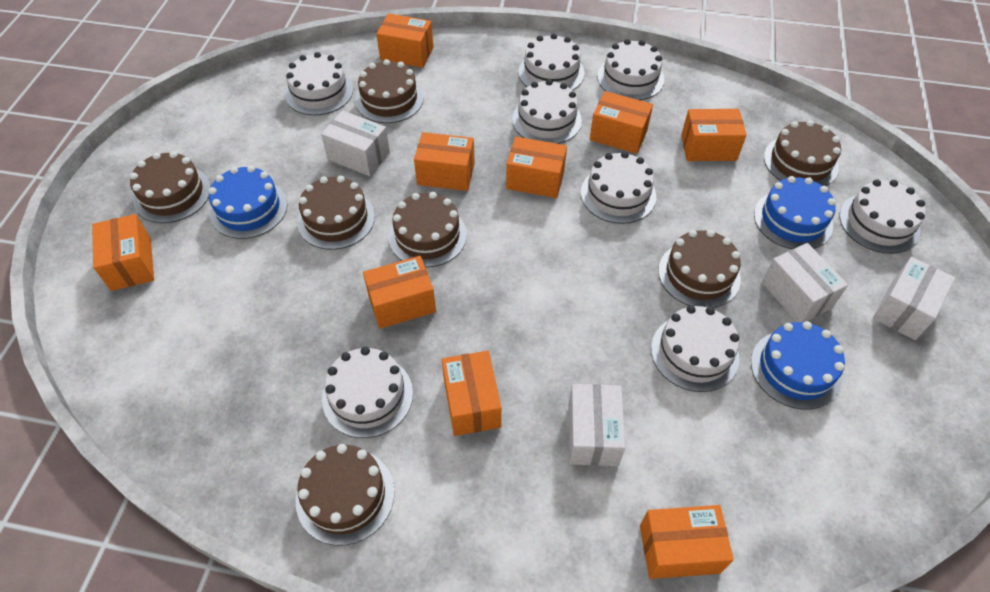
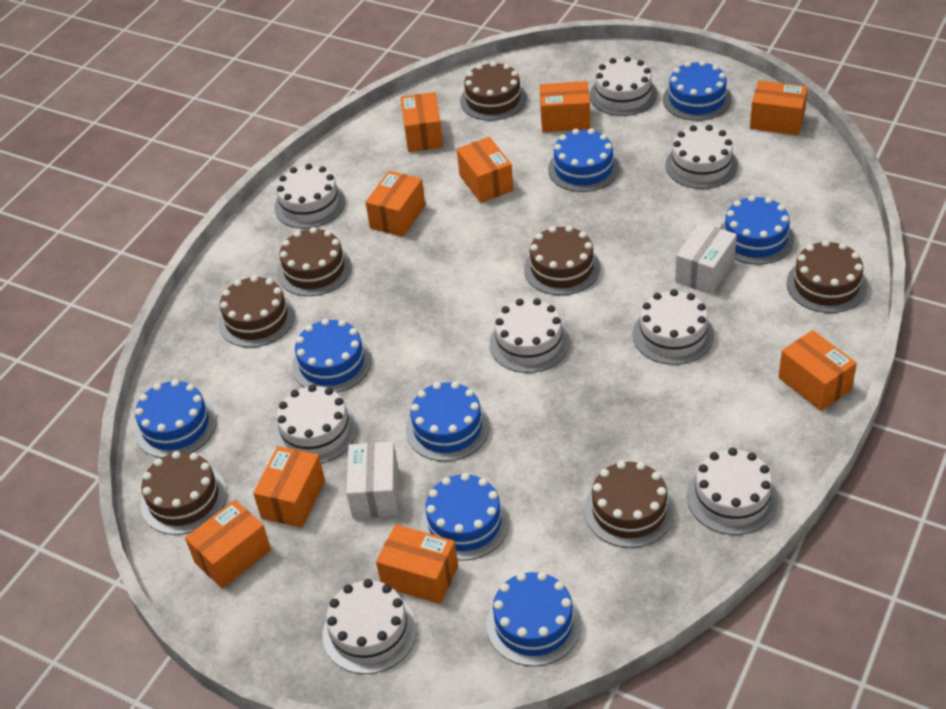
blue cake: 3 -> 8
white box: 4 -> 2

